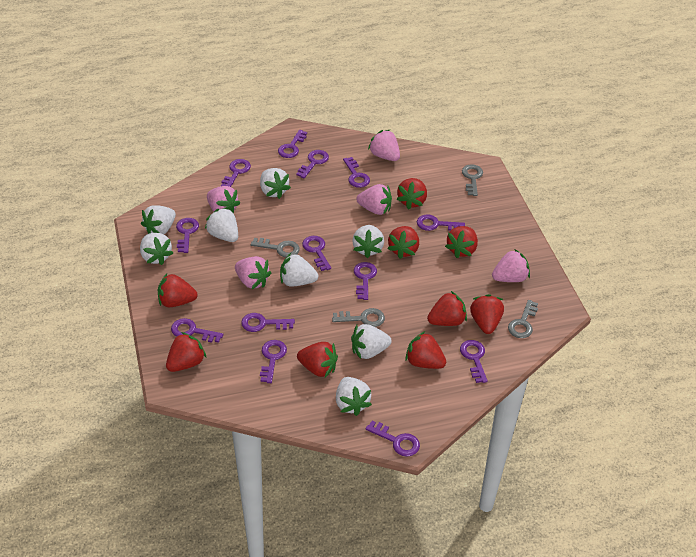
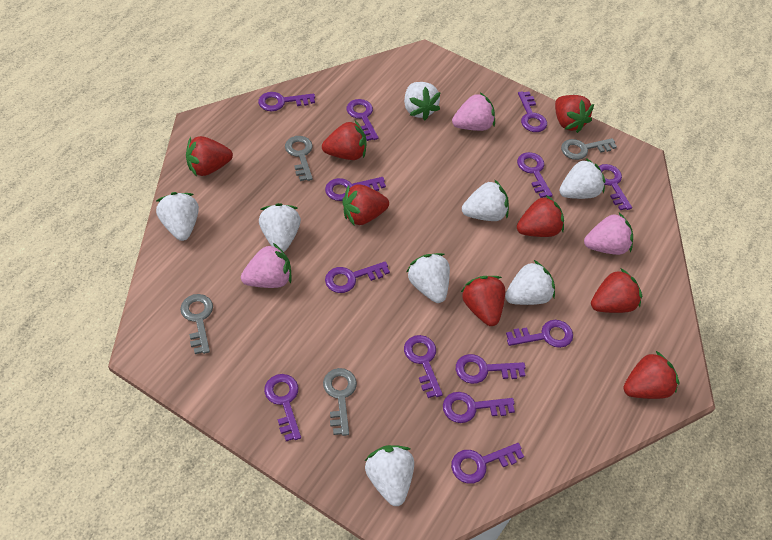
pink strawberry: 5 -> 3
red strawberry: 9 -> 8

